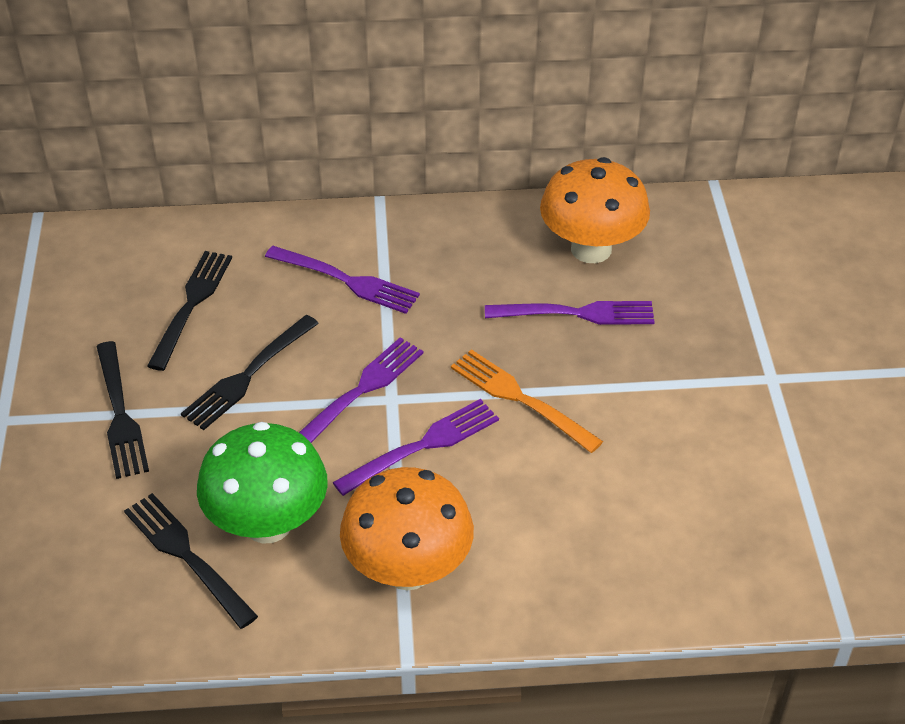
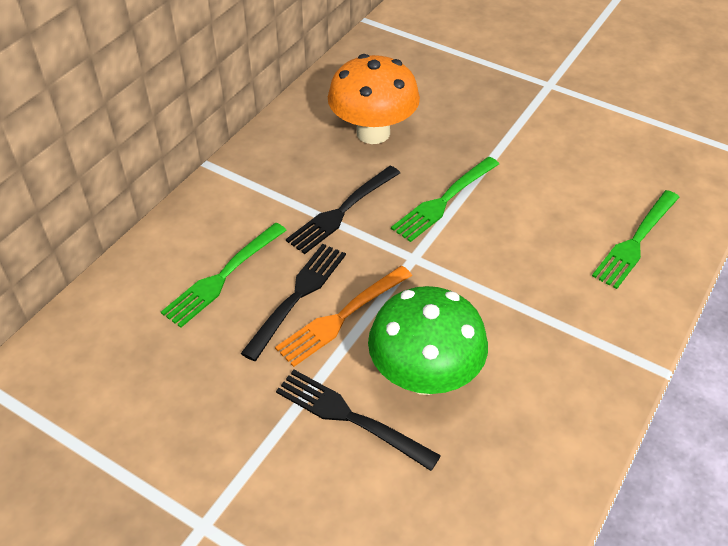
black fork: 4 -> 3
green fork: 0 -> 3
orange mushroom: 2 -> 1
purple fork: 4 -> 0

